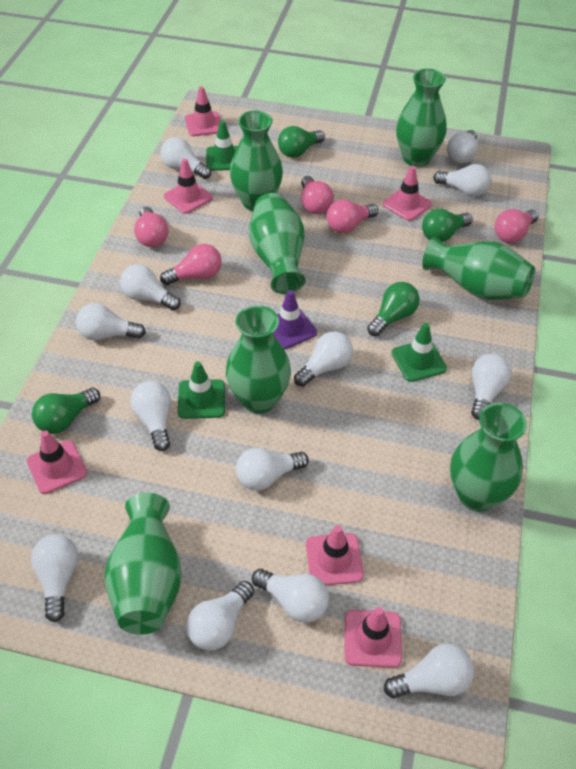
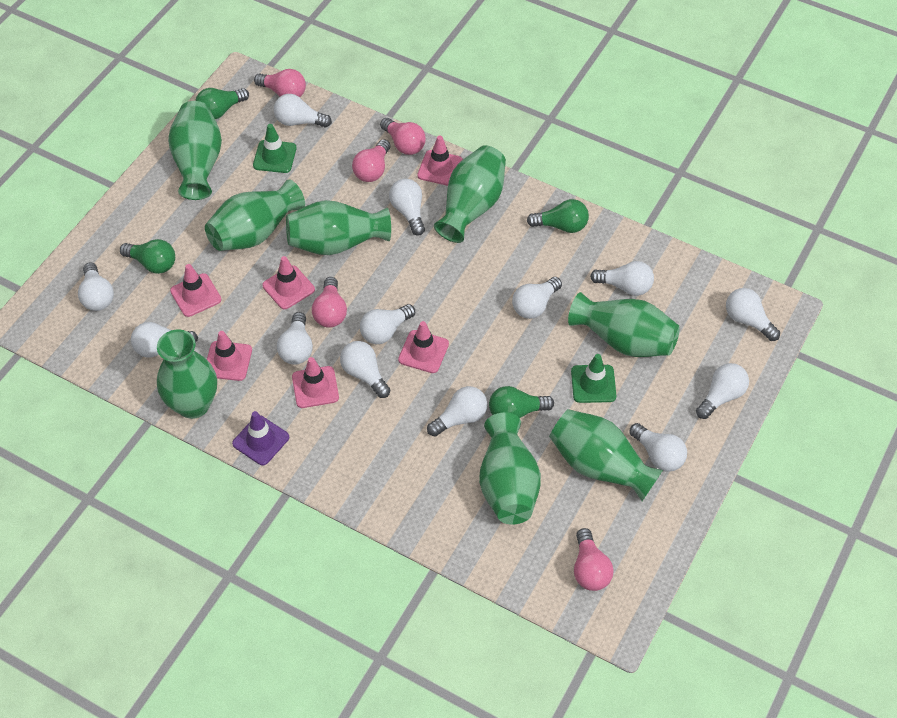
green traffic cone: 3 -> 2
green vase: 7 -> 8

